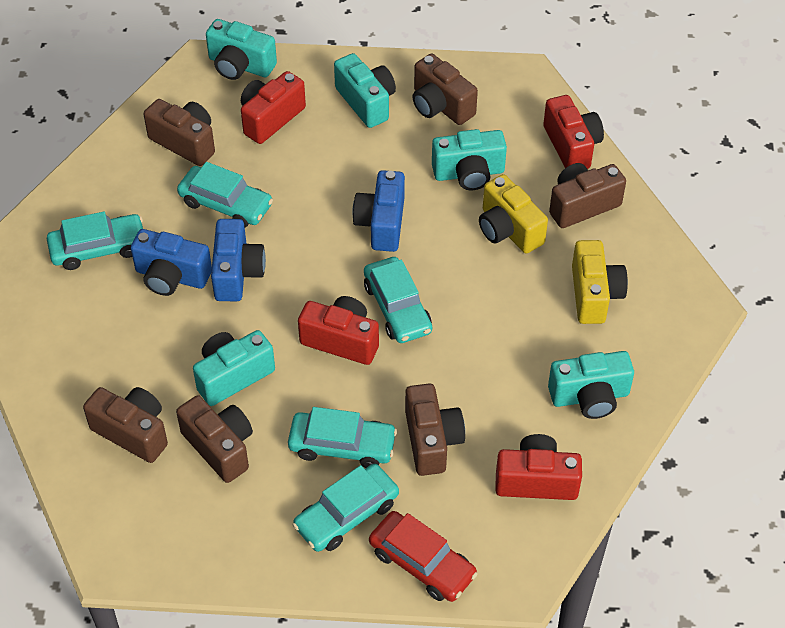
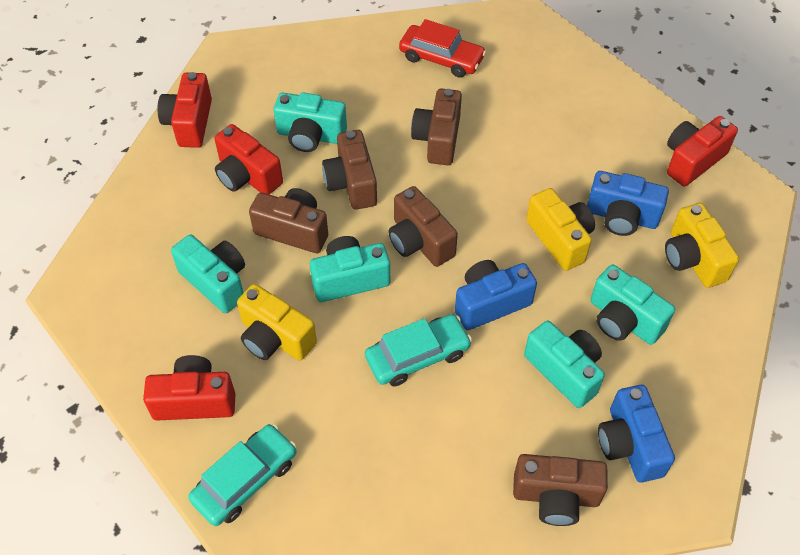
brown camera: 6 -> 5
turquoise car: 5 -> 2
yellow camera: 2 -> 3

